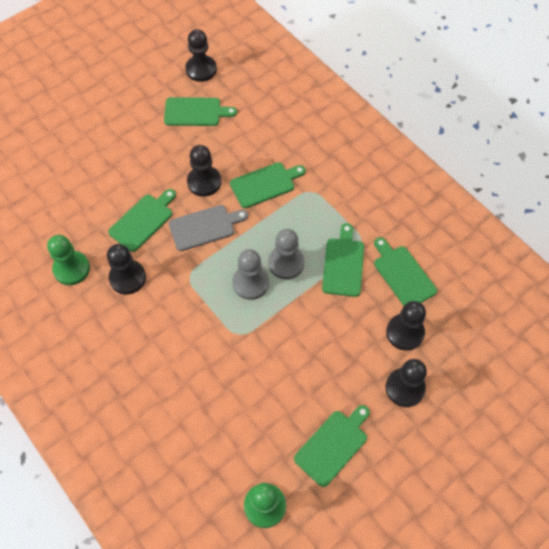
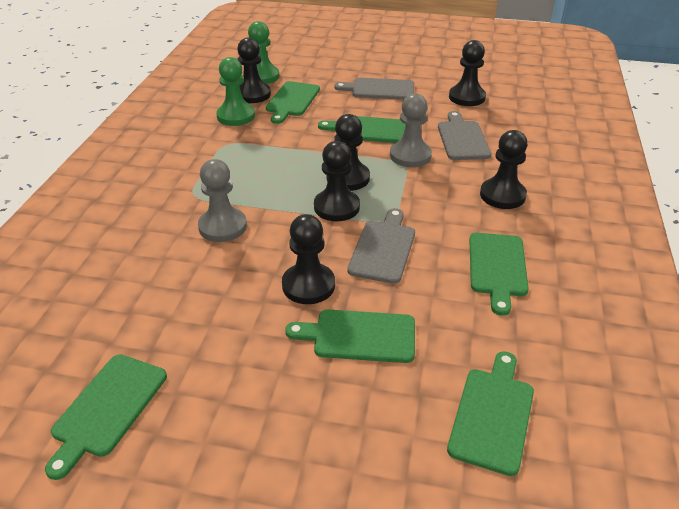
black pawn: 5 -> 6
grey cutting board: 1 -> 3

